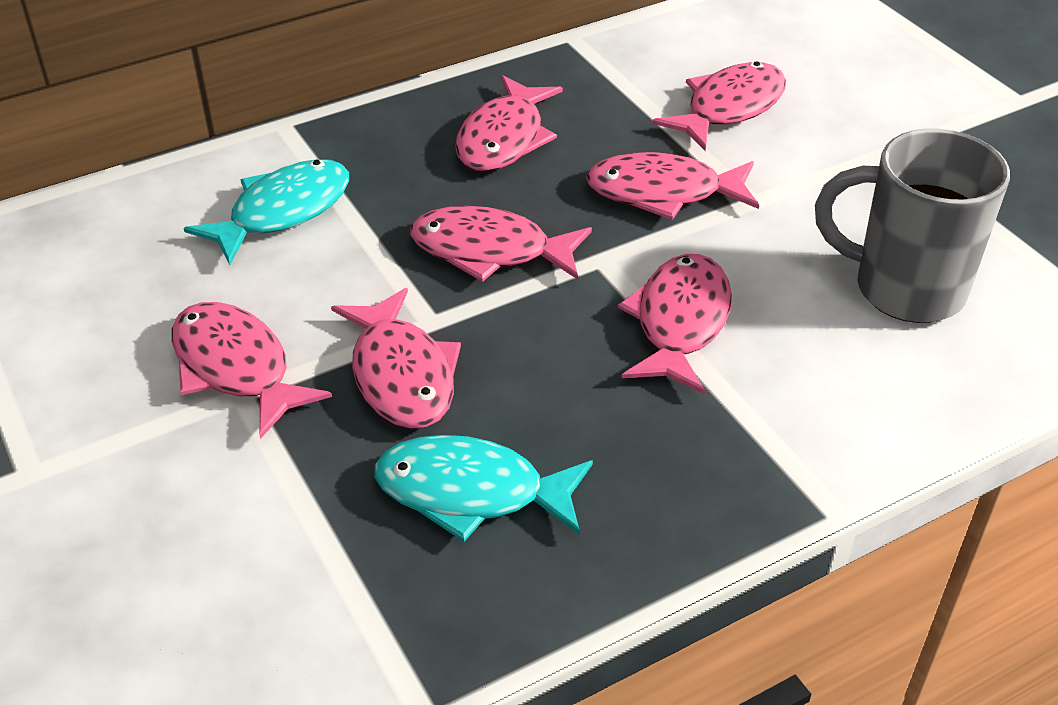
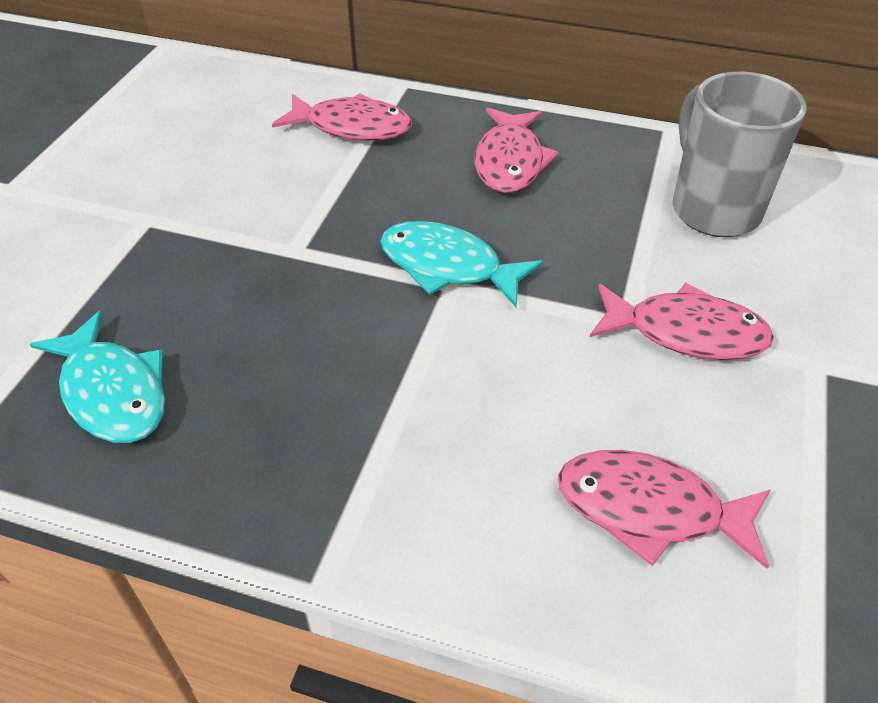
pink fish: 7 -> 4

